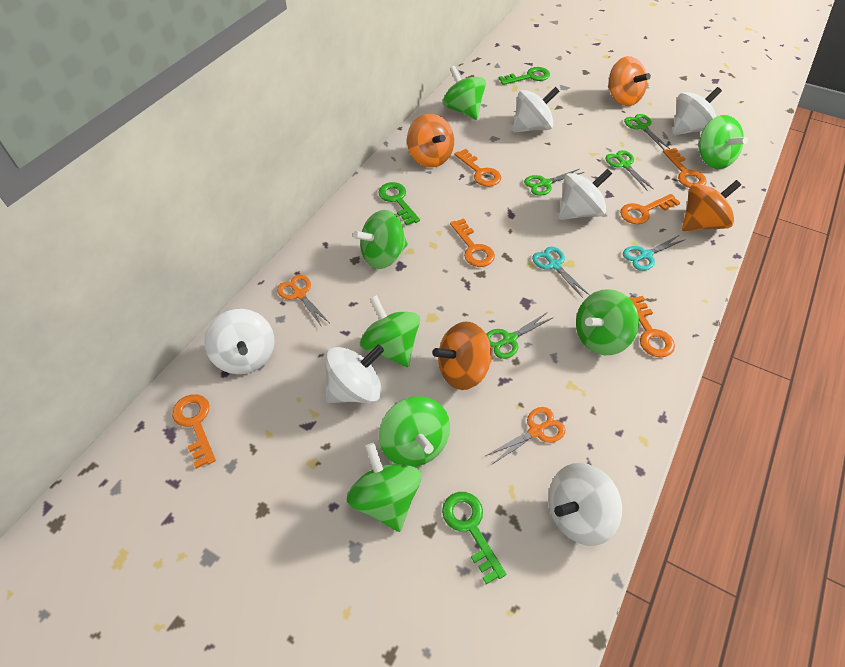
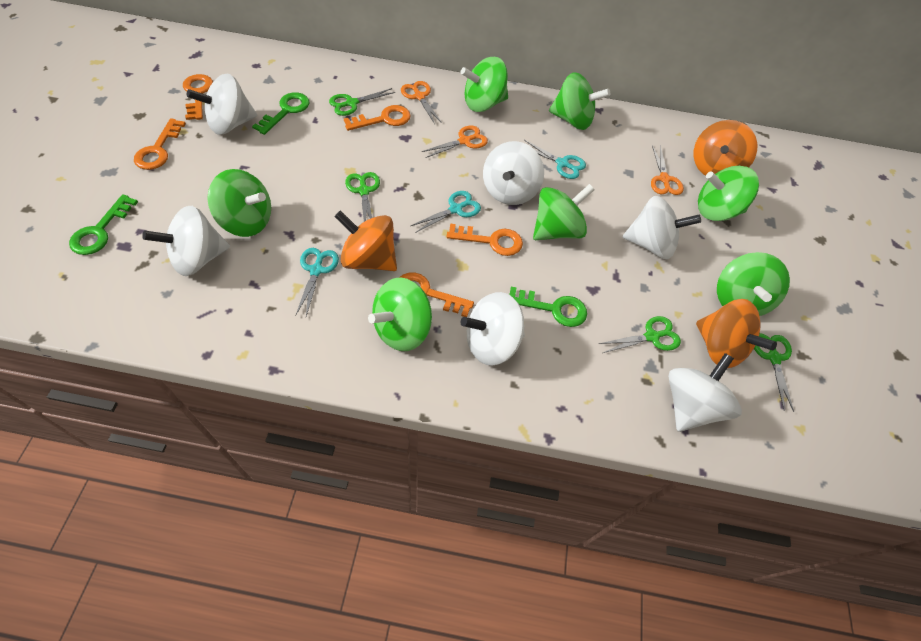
orange key: 6 -> 5
orange scissors: 2 -> 3
orange spinning top: 4 -> 3
turquoise scissors: 2 -> 3

